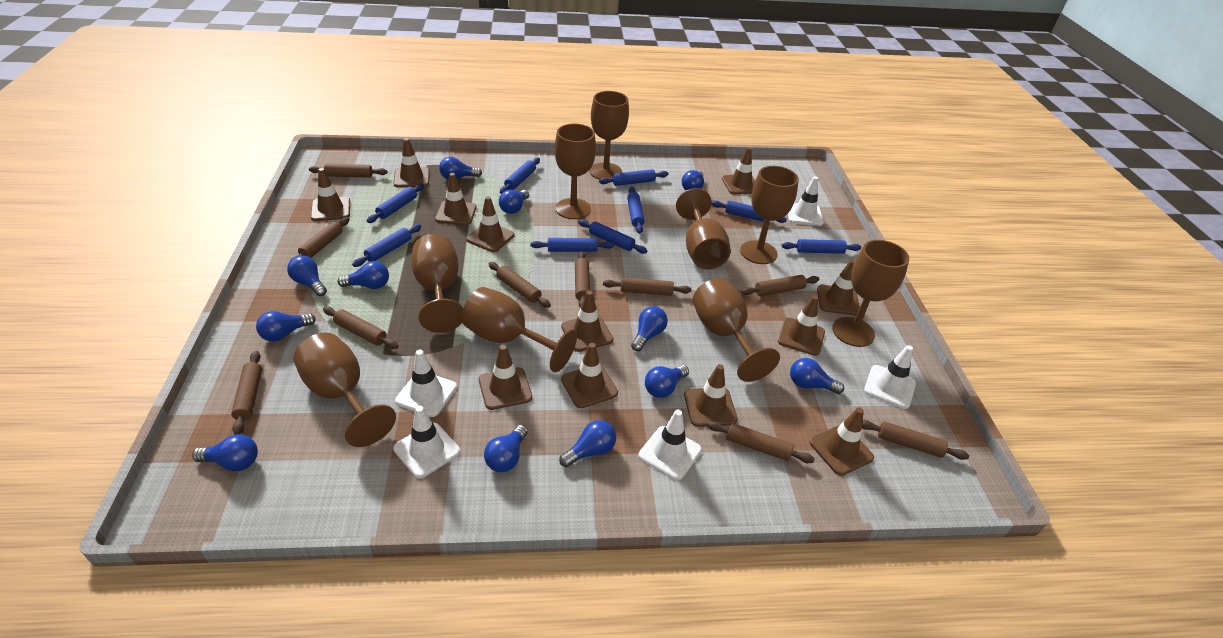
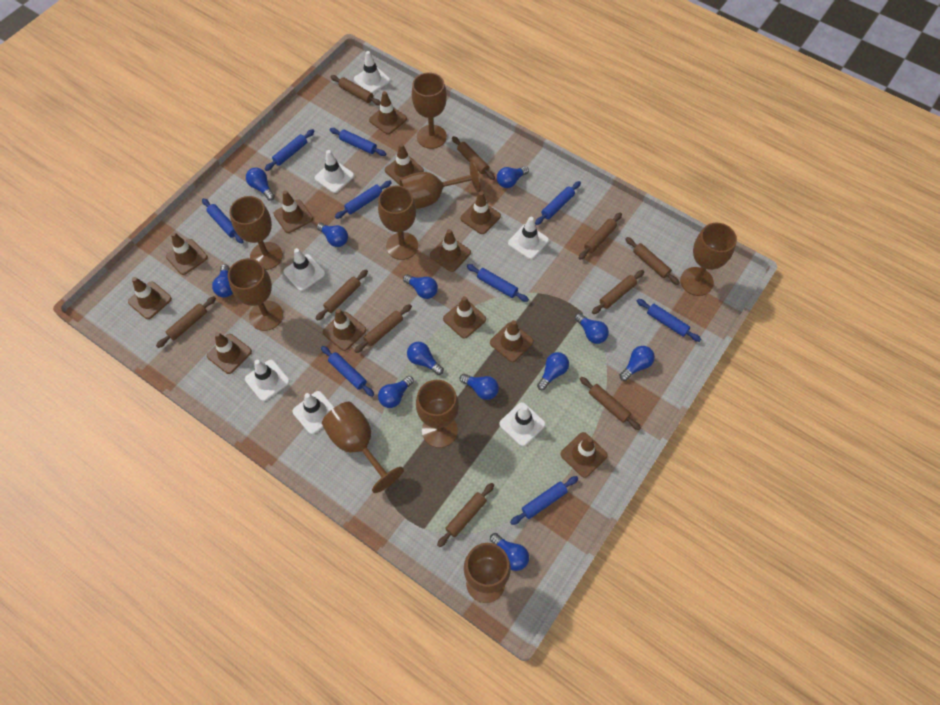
white traffic cone: 5 -> 7

